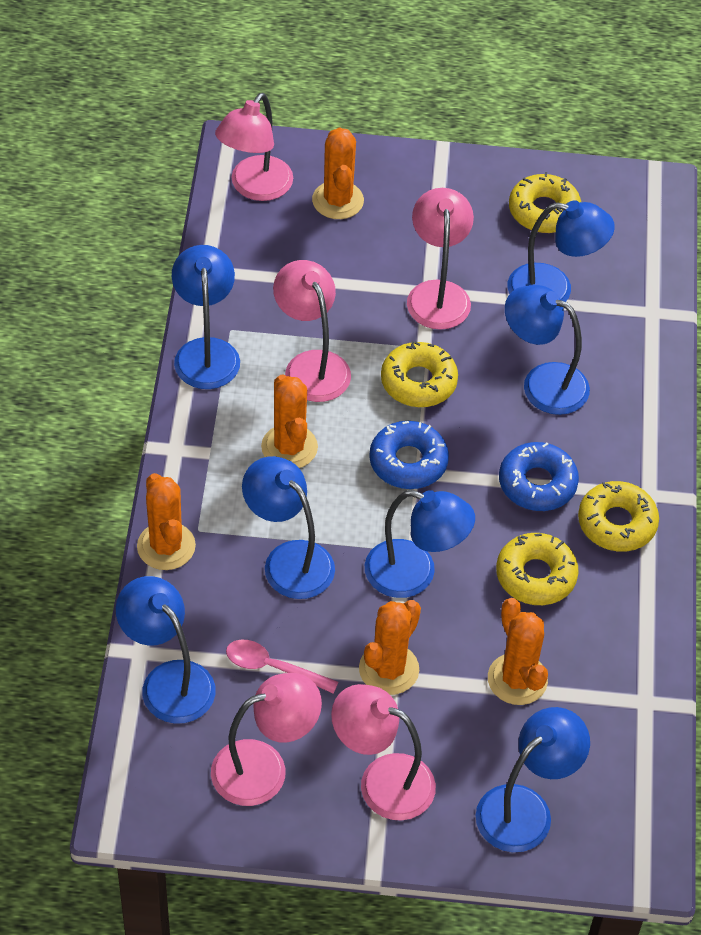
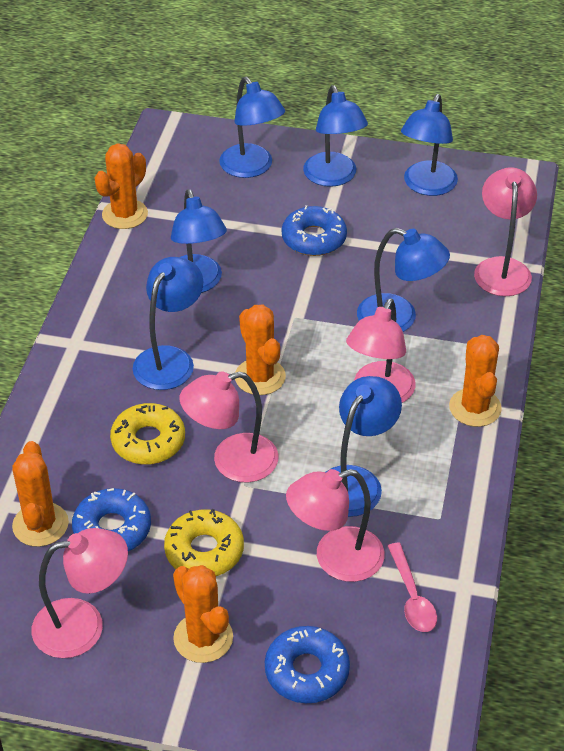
blue donut: 2 -> 3
yellow donut: 4 -> 2

